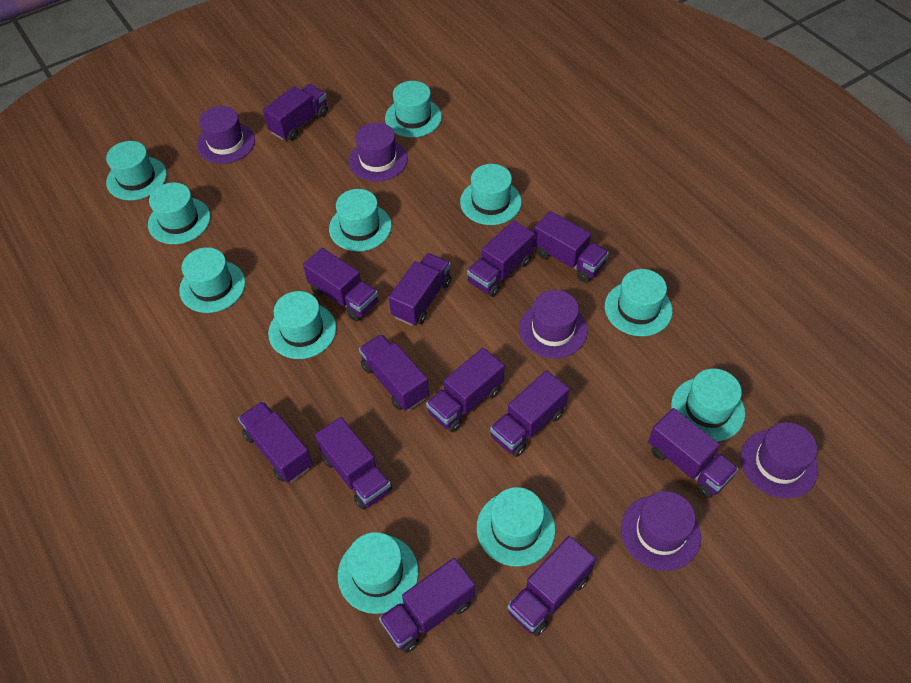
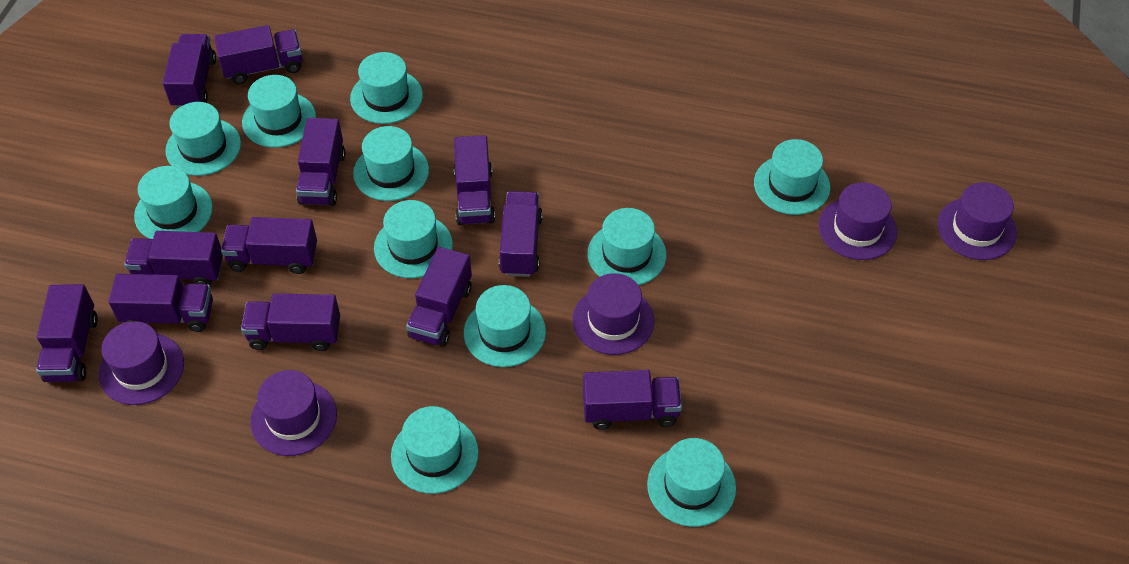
purple truck: 13 -> 12

